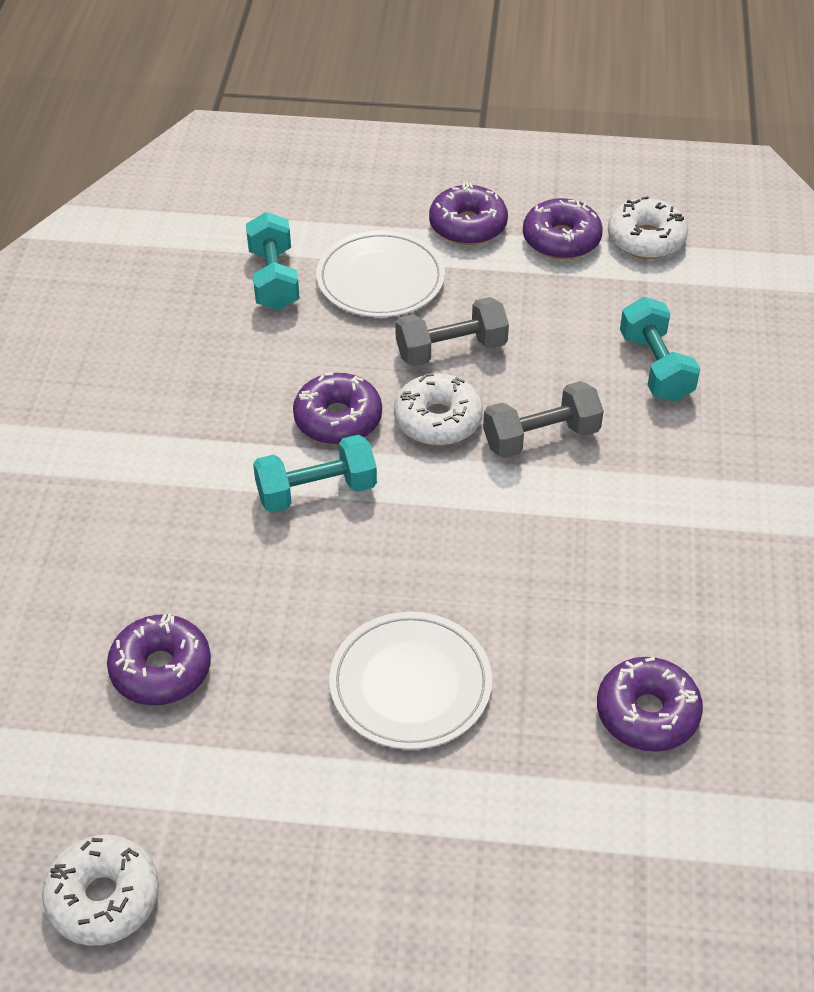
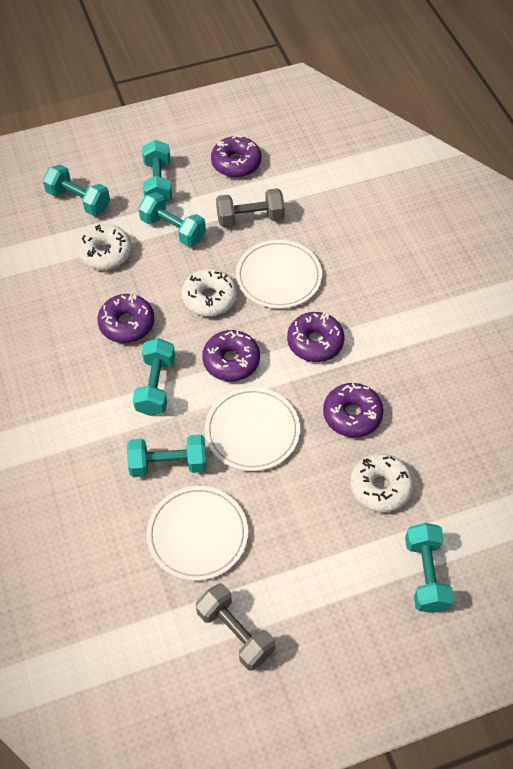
turquoise dumbbell: 3 -> 6
white plate: 2 -> 3

